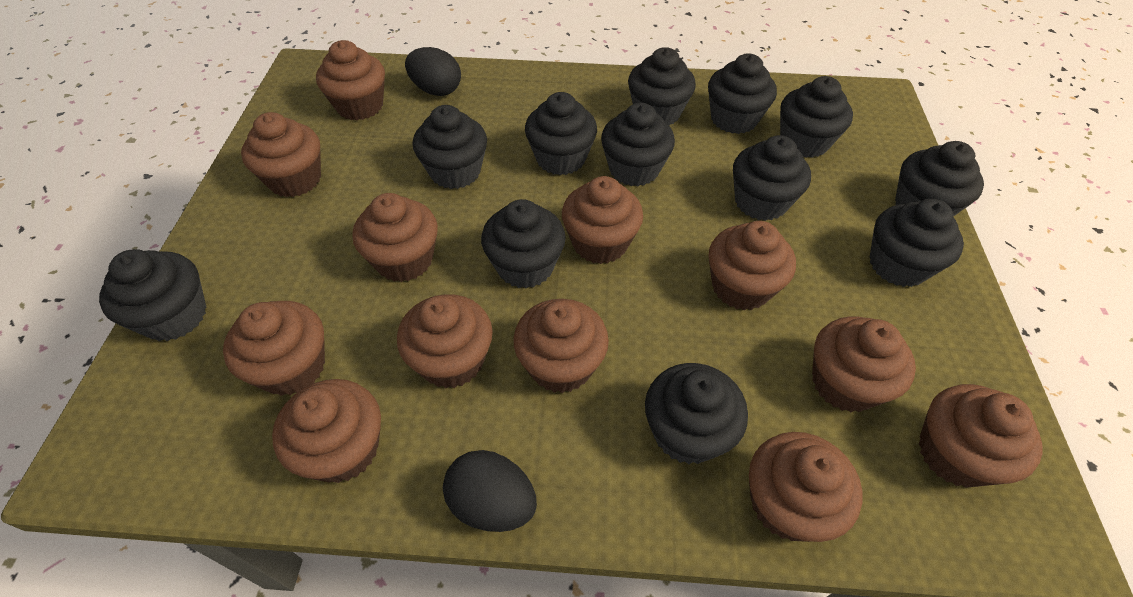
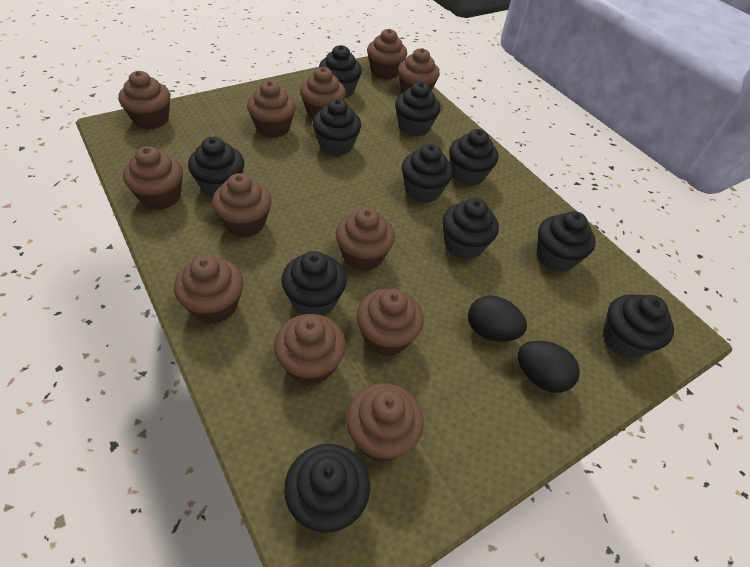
black cupcake: 12 -> 11

